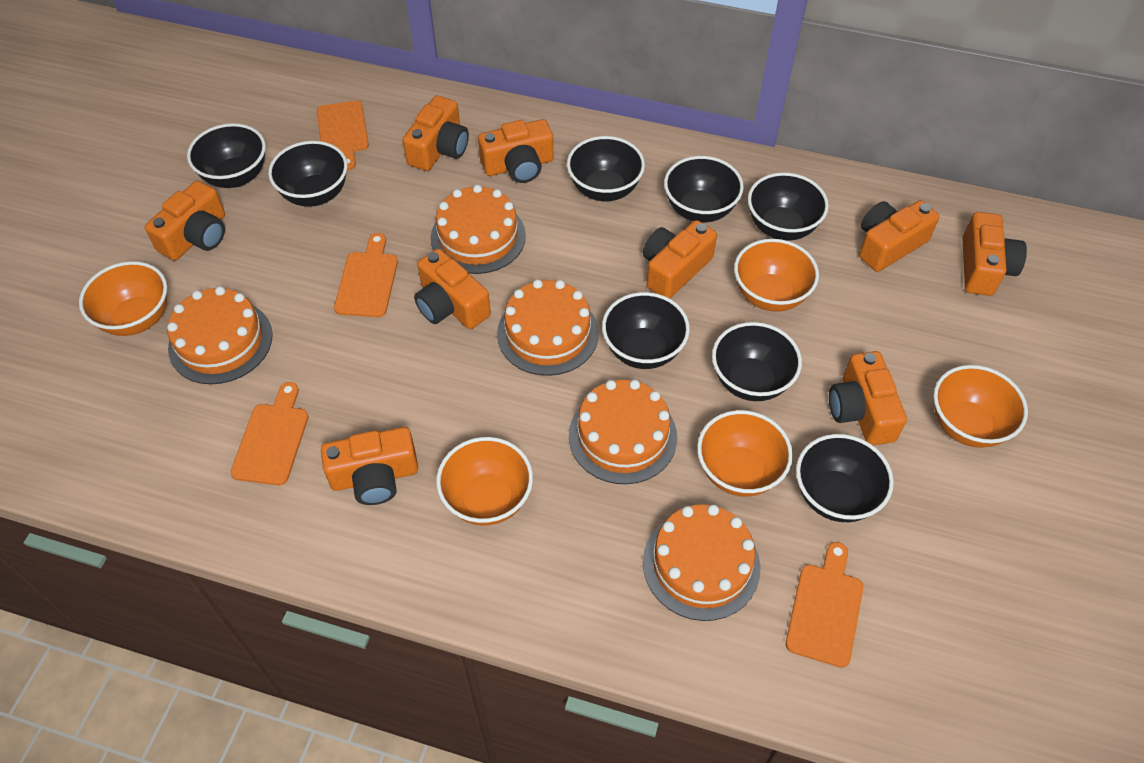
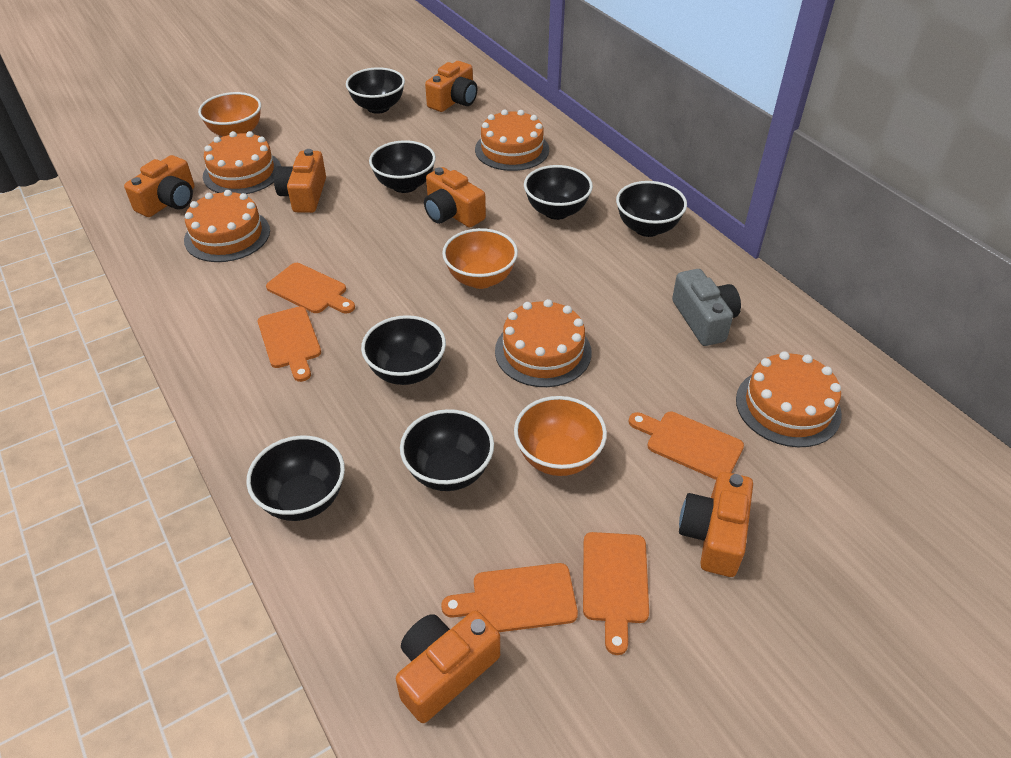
black bowl: 8 -> 7
grey camera: 0 -> 1
orange bowl: 5 -> 3
orange camera: 9 -> 6
orange cutting board: 4 -> 5

